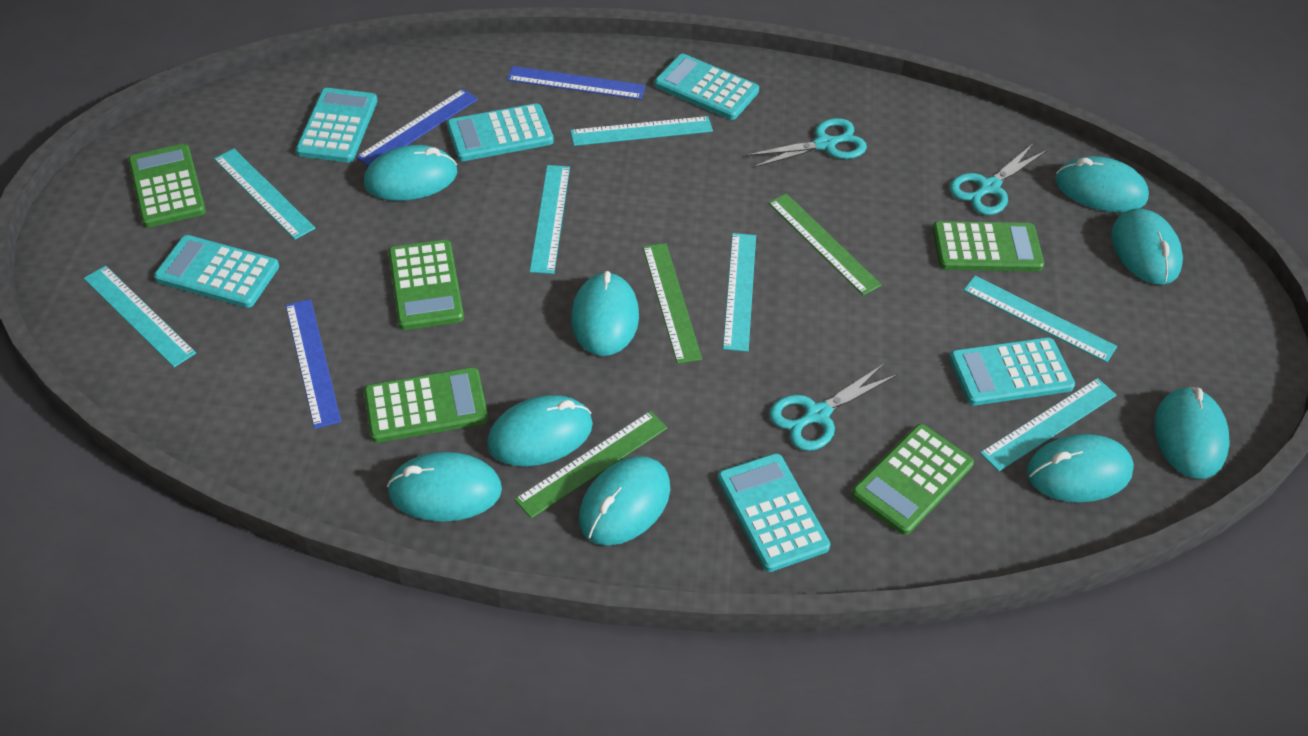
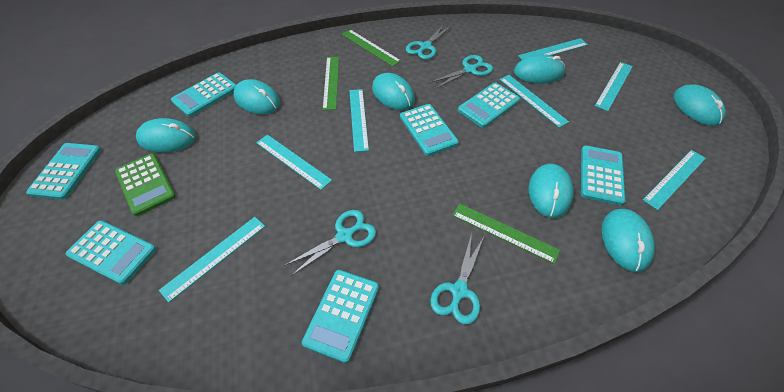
blue ruler: 3 -> 0
green calculator: 5 -> 1
turquoise calculator: 6 -> 7
turquoise mouse: 9 -> 7
turquoise scissors: 3 -> 4

